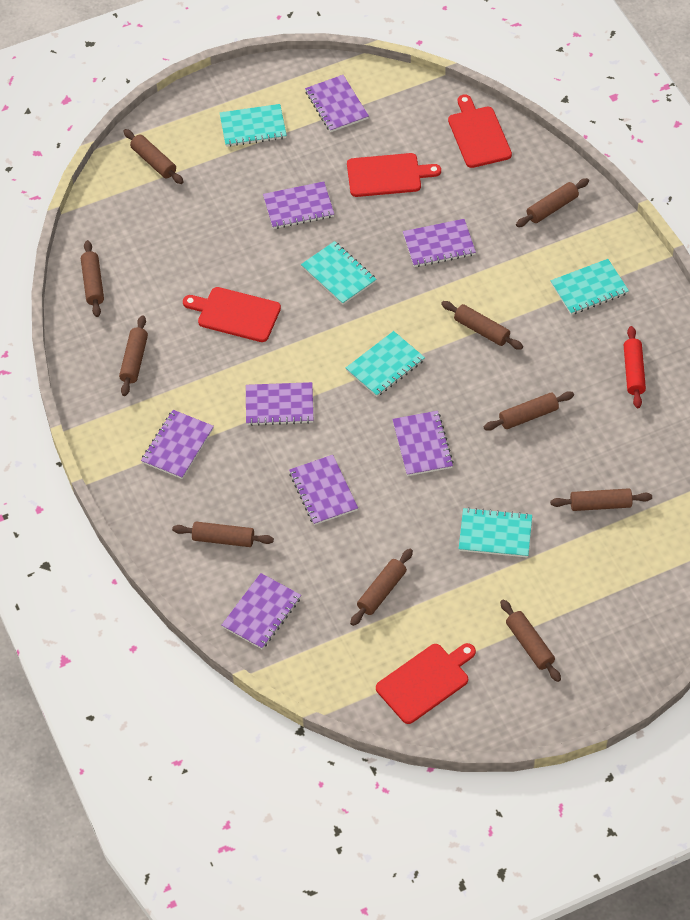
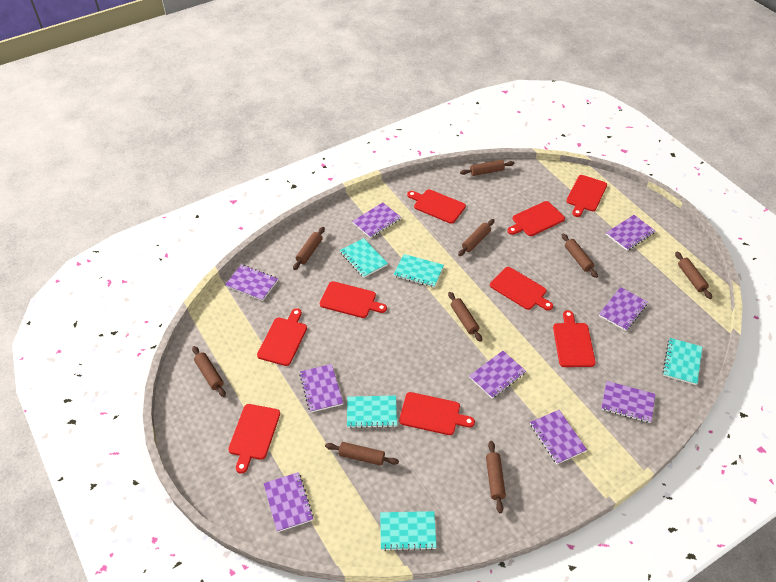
brown rolling pin: 10 -> 9
purple notebook: 8 -> 9
red cutting board: 4 -> 9
red rolling pin: 1 -> 0

